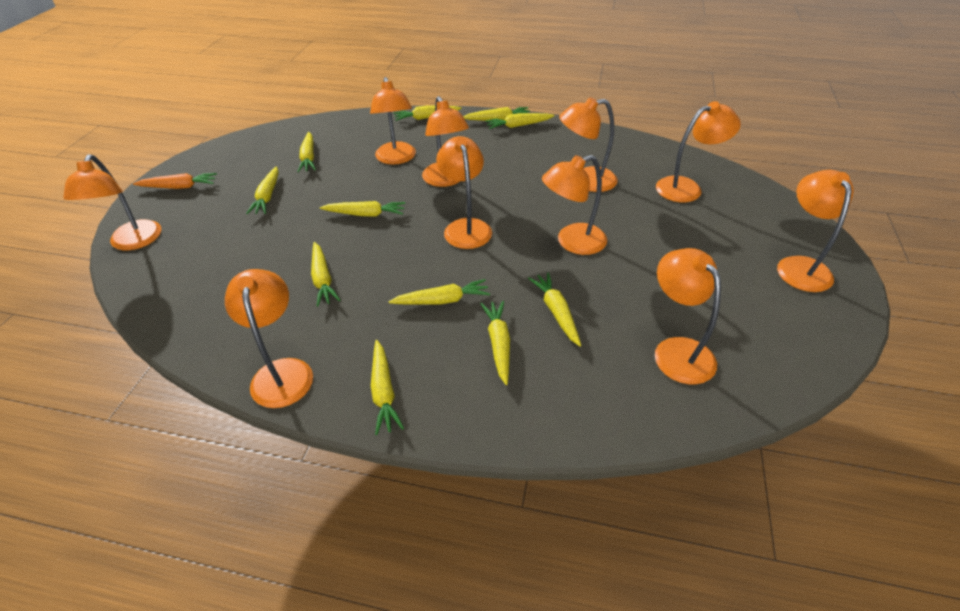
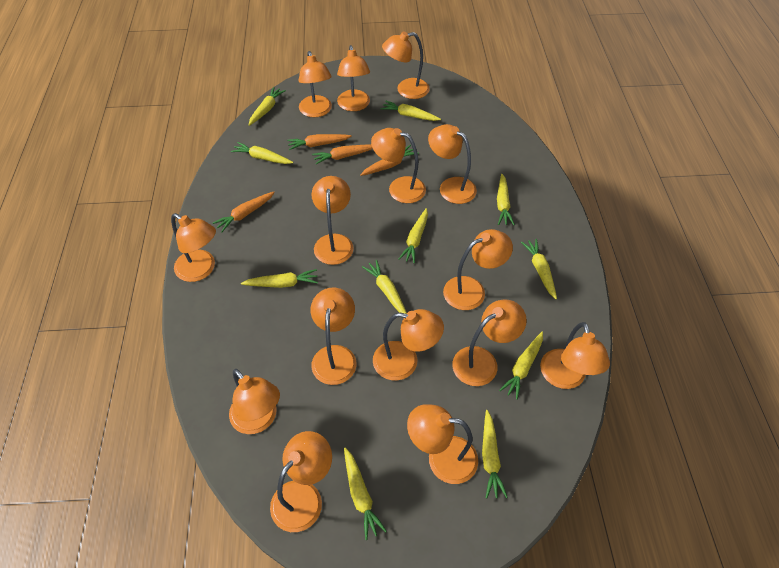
orange carrot: 1 -> 4
orange lamp: 10 -> 15

